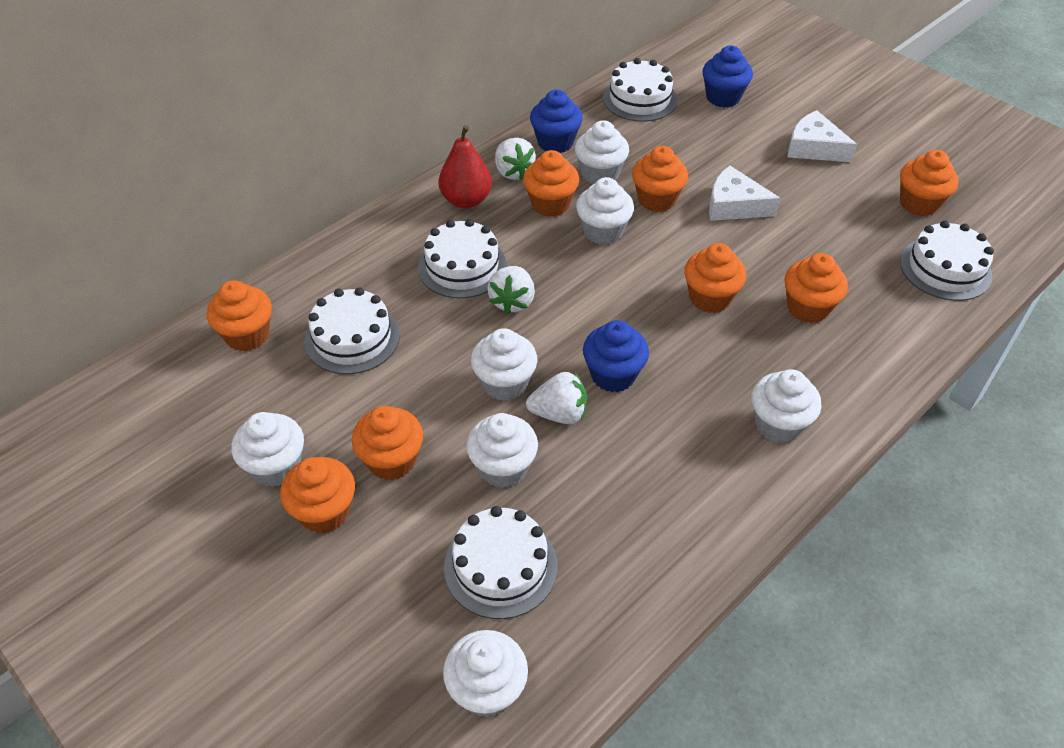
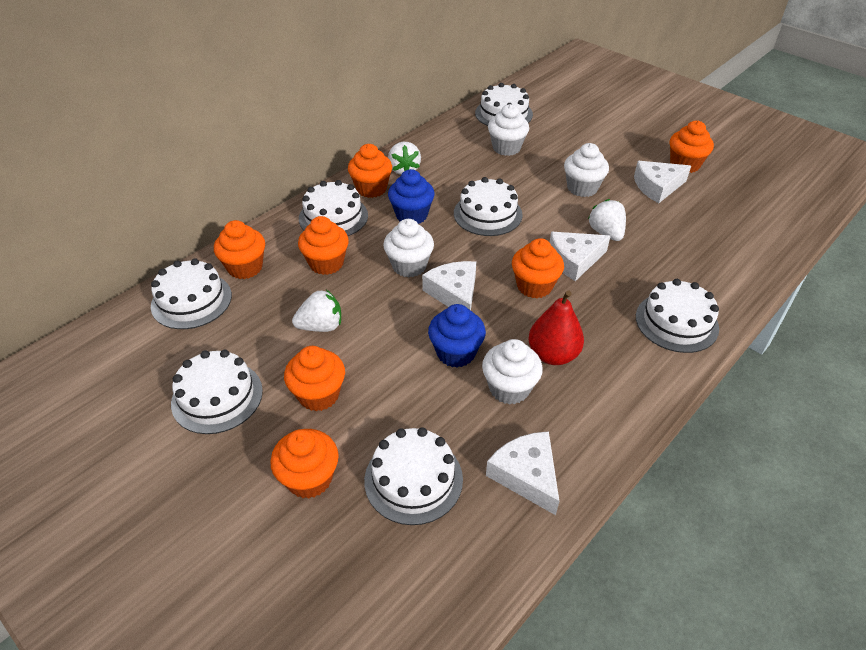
blue cupcake: 3 -> 2
orange cupcake: 8 -> 7
white cake: 5 -> 7
white cheese: 2 -> 4
white cupcake: 7 -> 4

